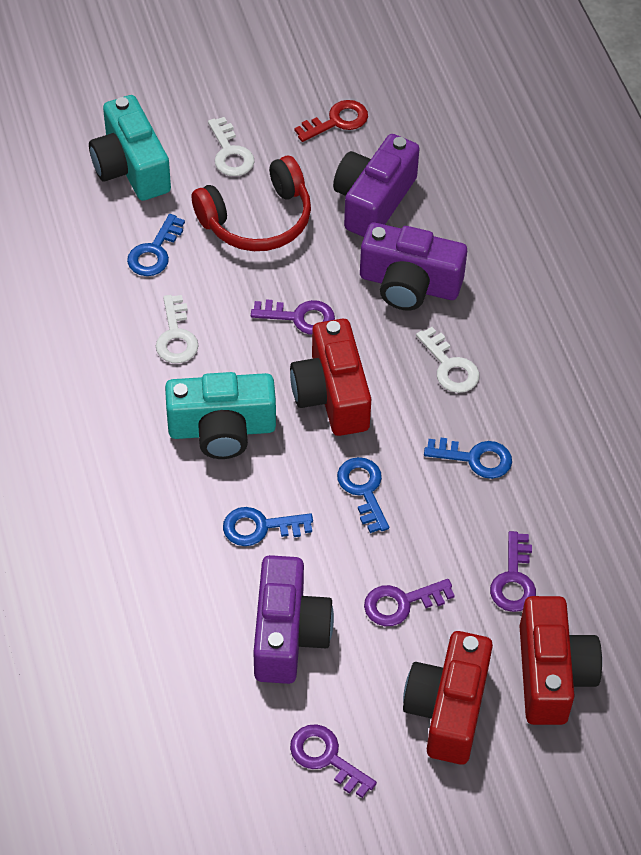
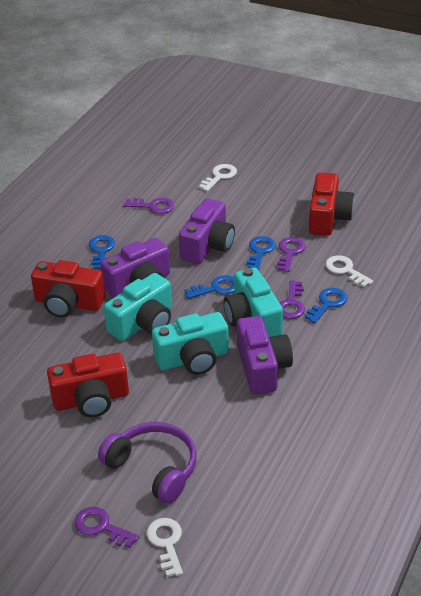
purple headphones: 0 -> 1
red headphones: 1 -> 0
red key: 1 -> 0
turquoise camera: 2 -> 3

